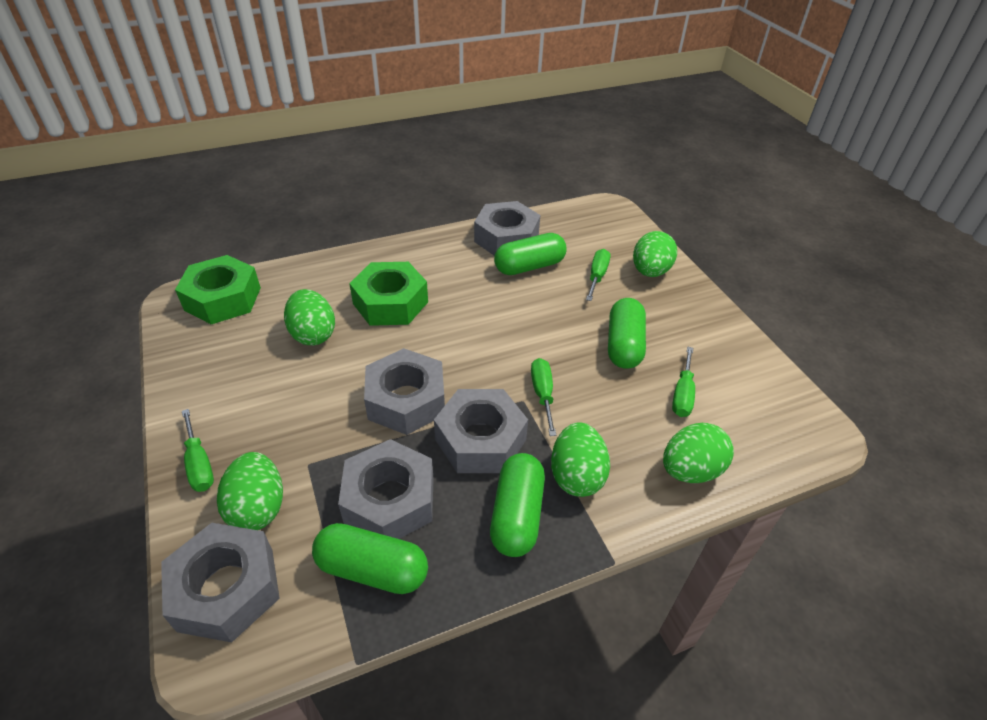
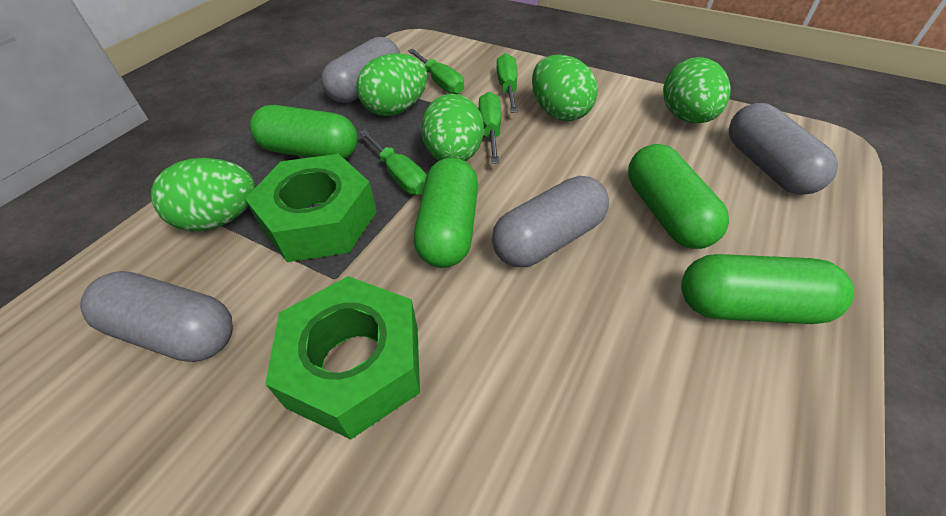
grey capsule: 0 -> 4
grey nut: 5 -> 0

